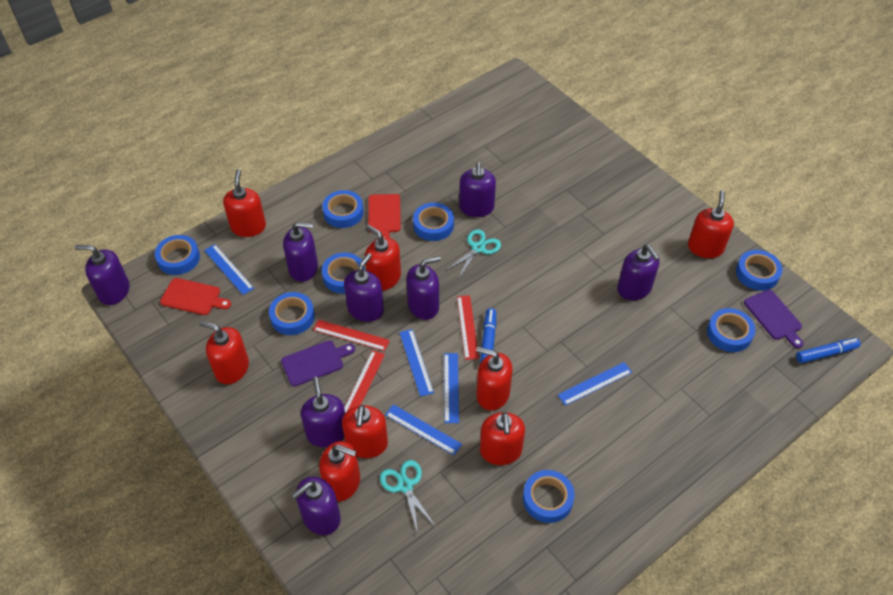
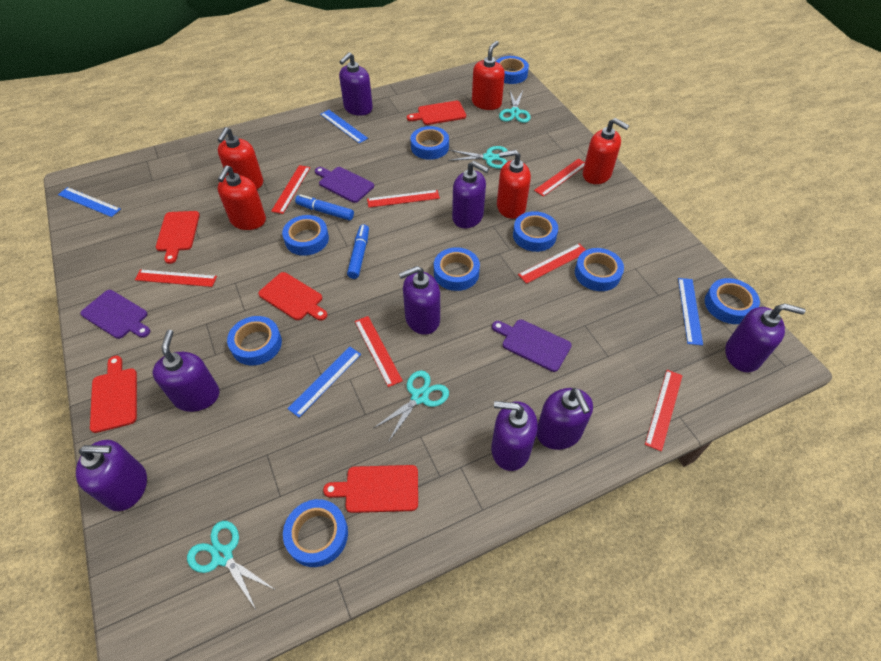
blue ruler: 5 -> 4
blue tape: 8 -> 9
purple cutting board: 2 -> 3
red cutting board: 2 -> 5
red ruler: 3 -> 7
red soap dispenser: 8 -> 5
turquoise scissors: 2 -> 4

